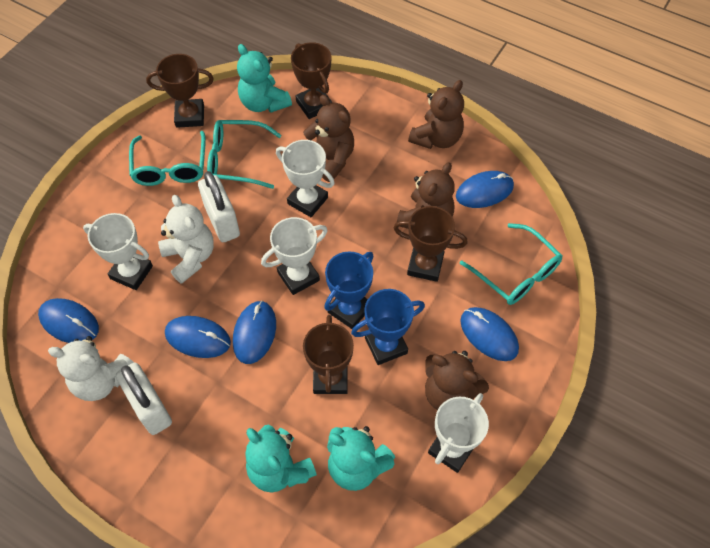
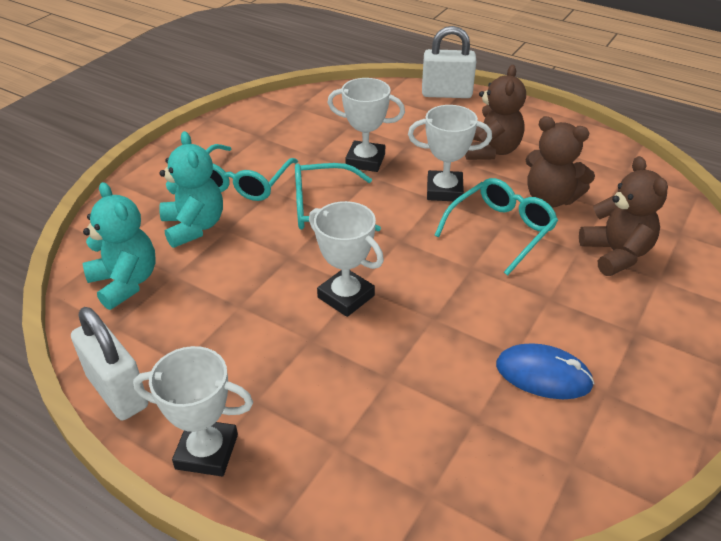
blue mouse: 5 -> 1
blue trophy: 2 -> 0
brown teddy bear: 4 -> 3
brown trophy: 4 -> 0
turquoise teddy bear: 3 -> 2
white teddy bear: 2 -> 0

